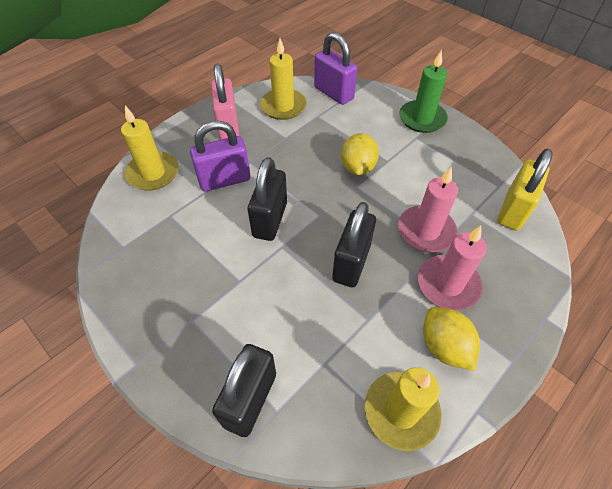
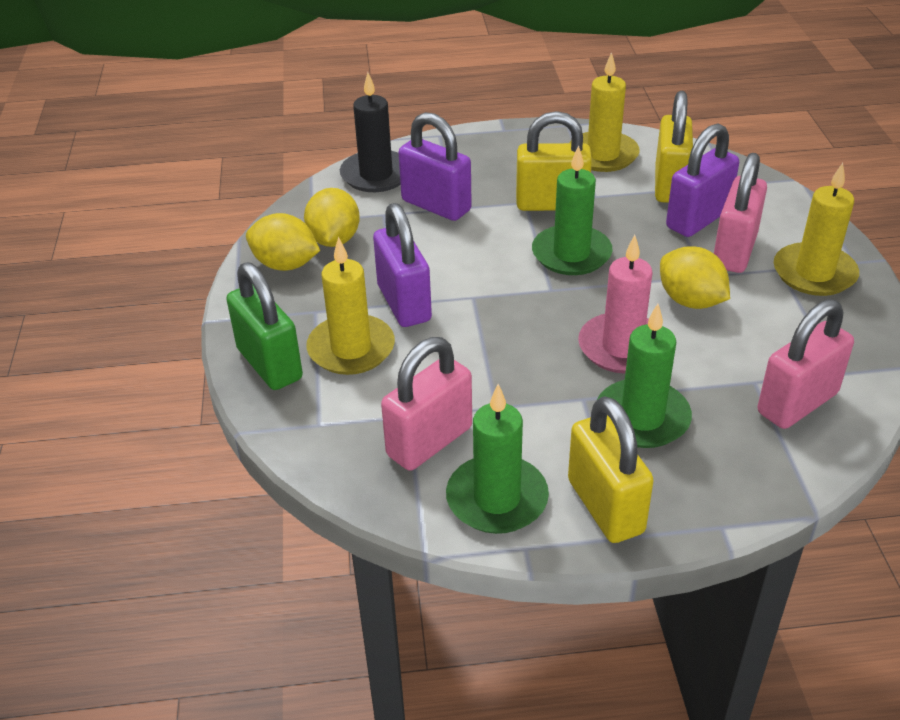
black candle: 0 -> 1
black padlock: 3 -> 0
green candle: 1 -> 3
green padlock: 0 -> 1
pink candle: 2 -> 1
pink padlock: 1 -> 3
purple padlock: 2 -> 3
yellow lemon: 2 -> 3
yellow padlock: 1 -> 3

